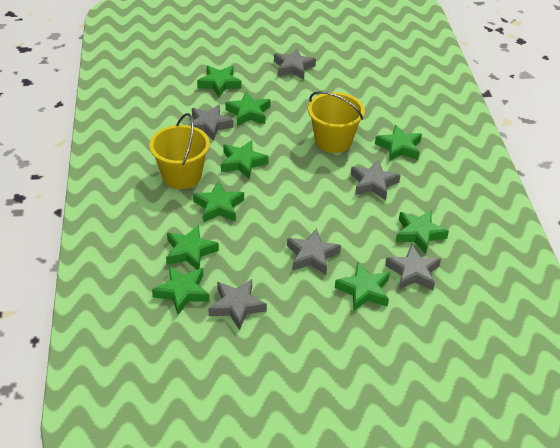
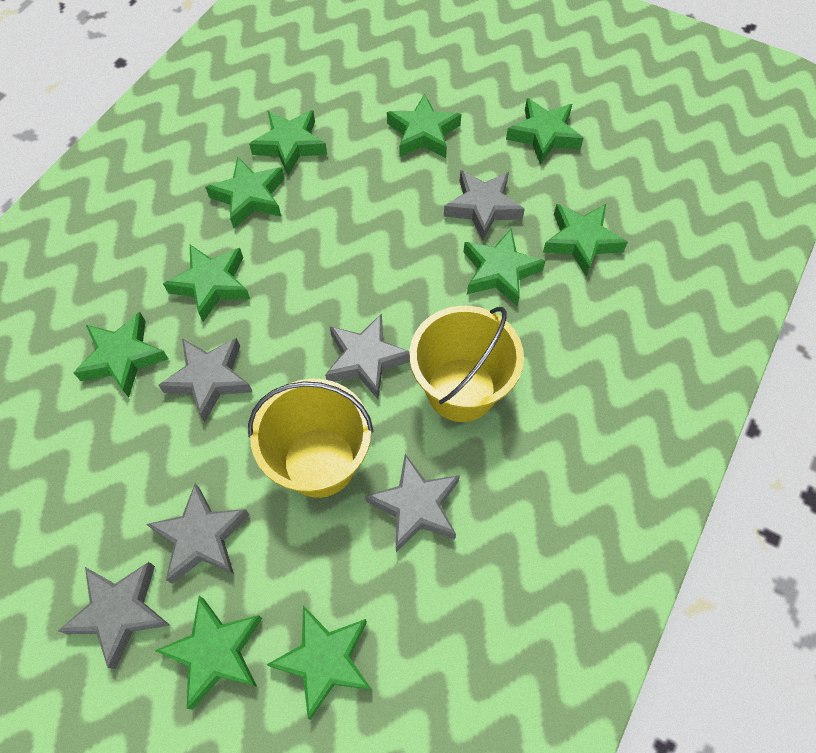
green star: 9 -> 10

